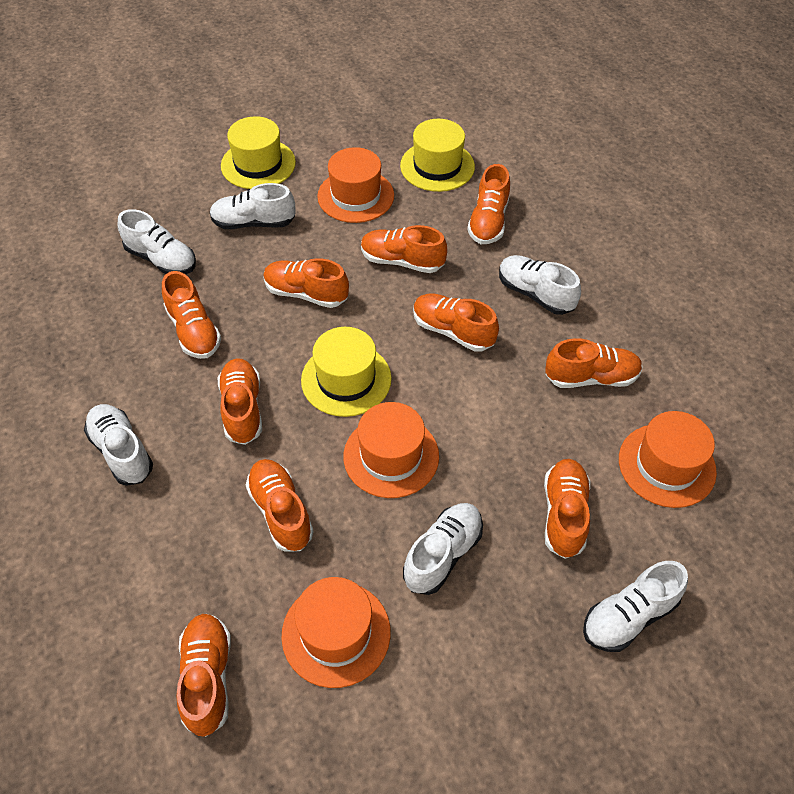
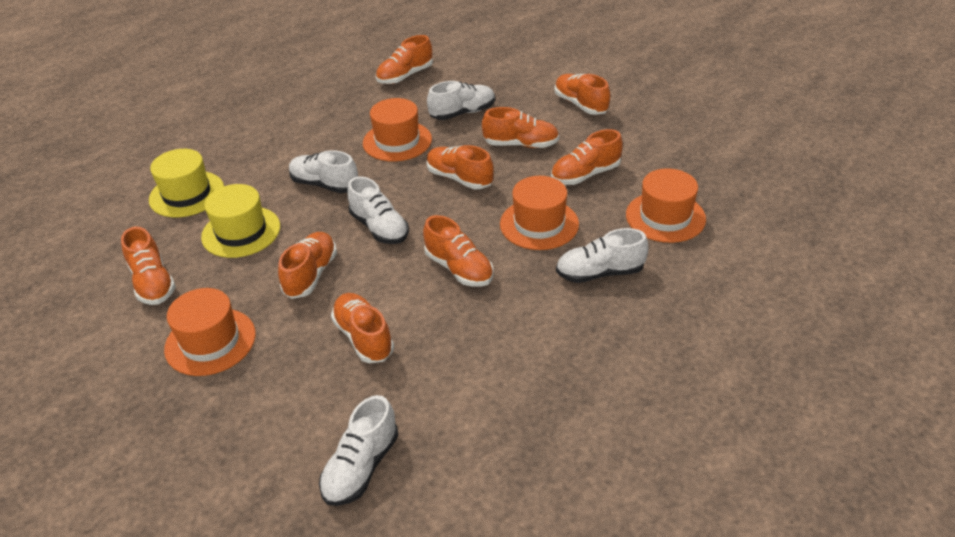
orange shoe: 10 -> 9
white shoe: 6 -> 5
yellow hat: 3 -> 2

